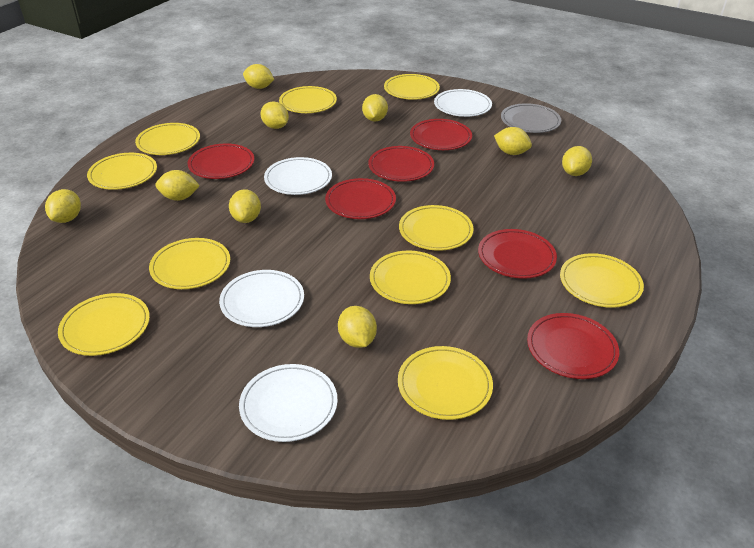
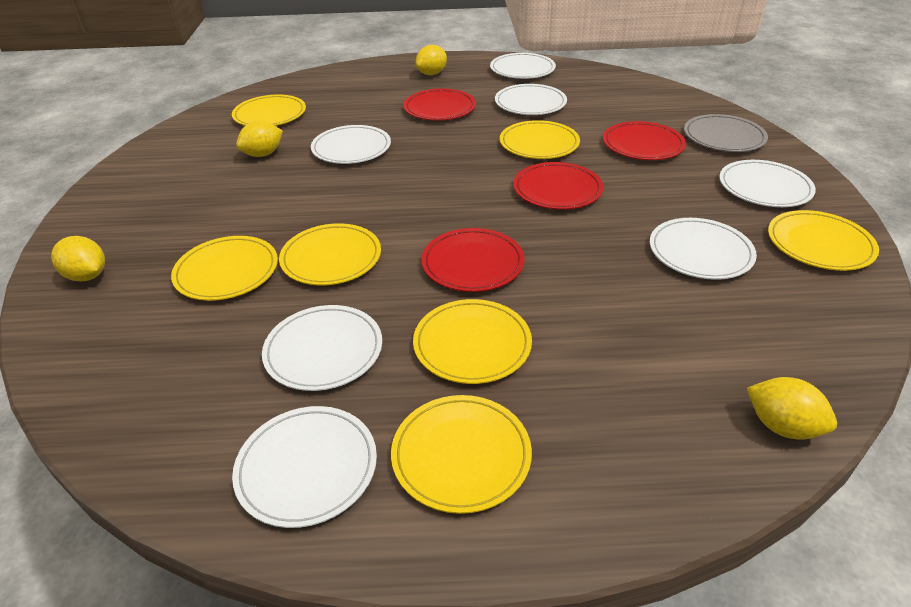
red plate: 6 -> 4
white plate: 4 -> 7
yellow lemon: 9 -> 4
yellow plate: 10 -> 7

